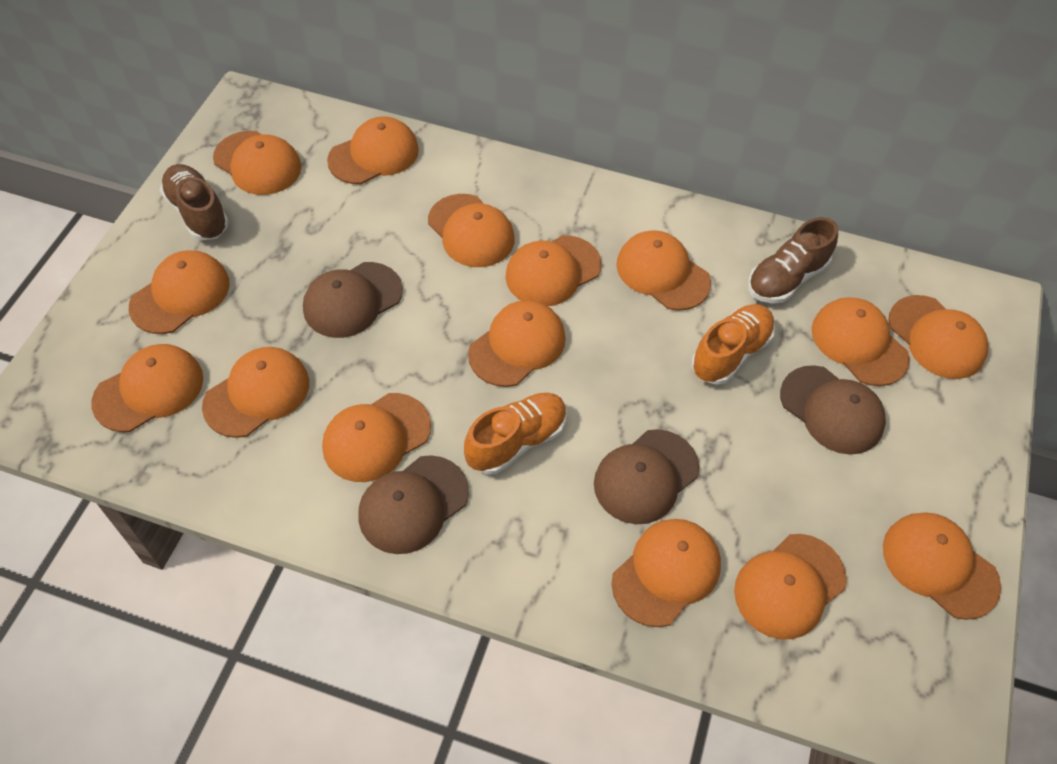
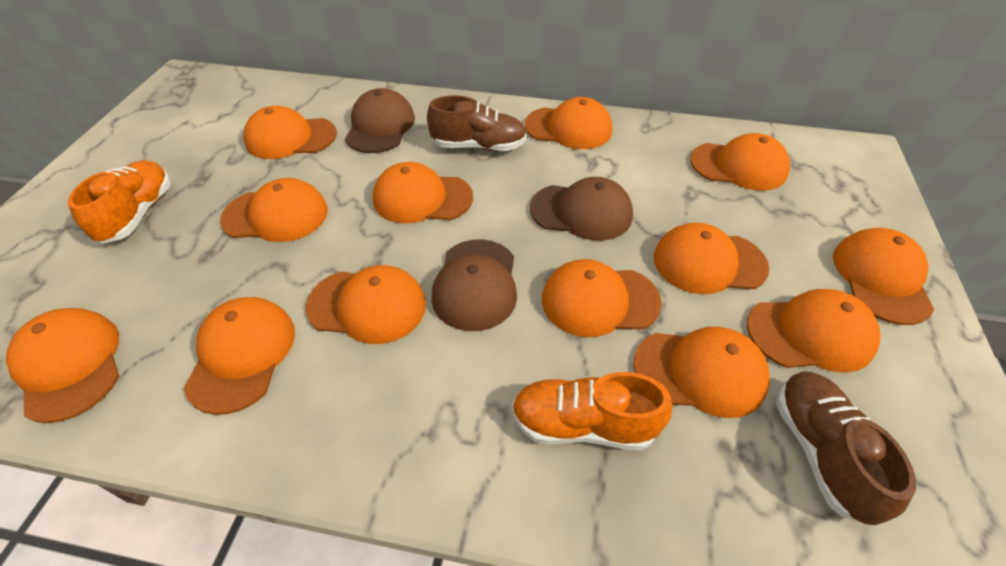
brown cap: 4 -> 3
orange cap: 15 -> 13

